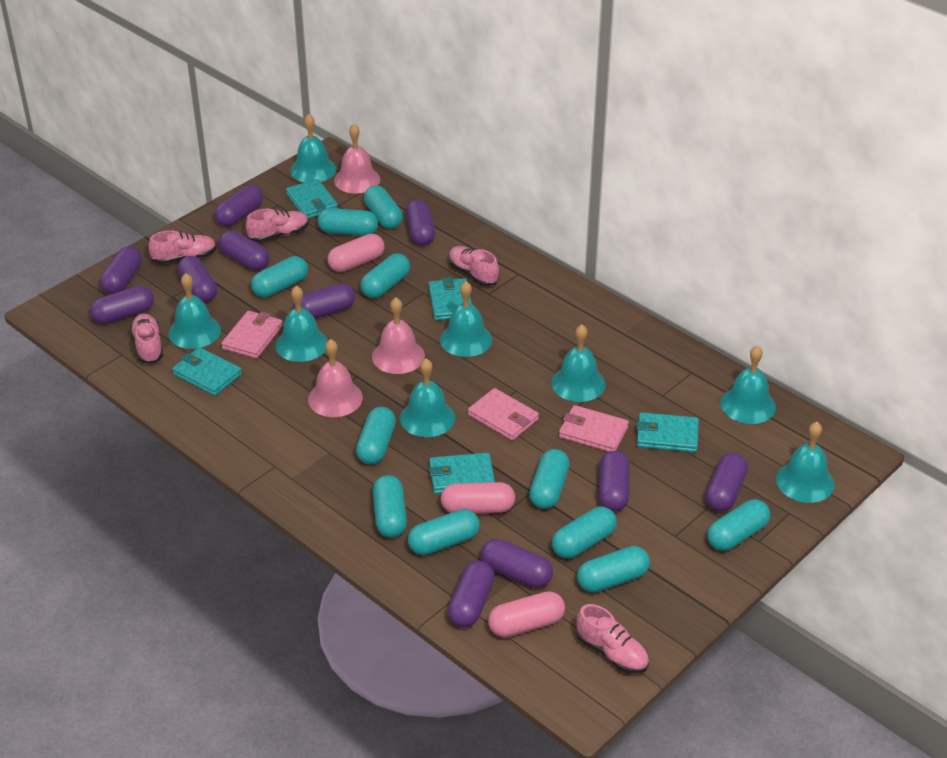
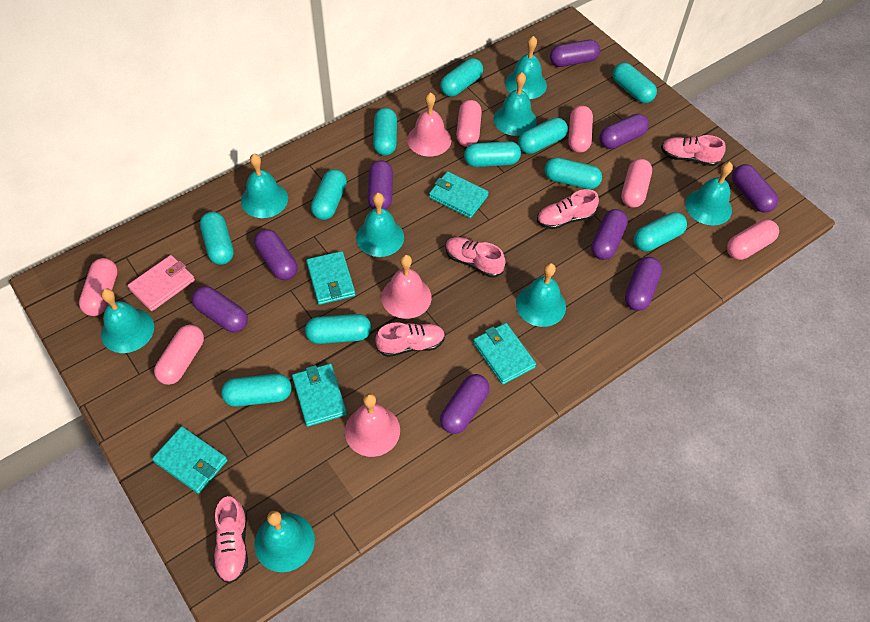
pink capsule: 3 -> 6
pink wallet: 3 -> 1
purple capsule: 11 -> 9

